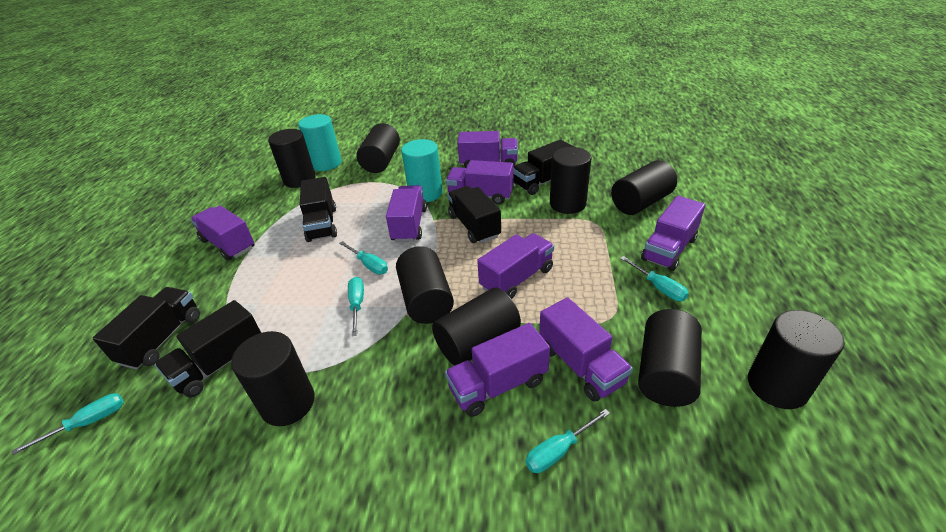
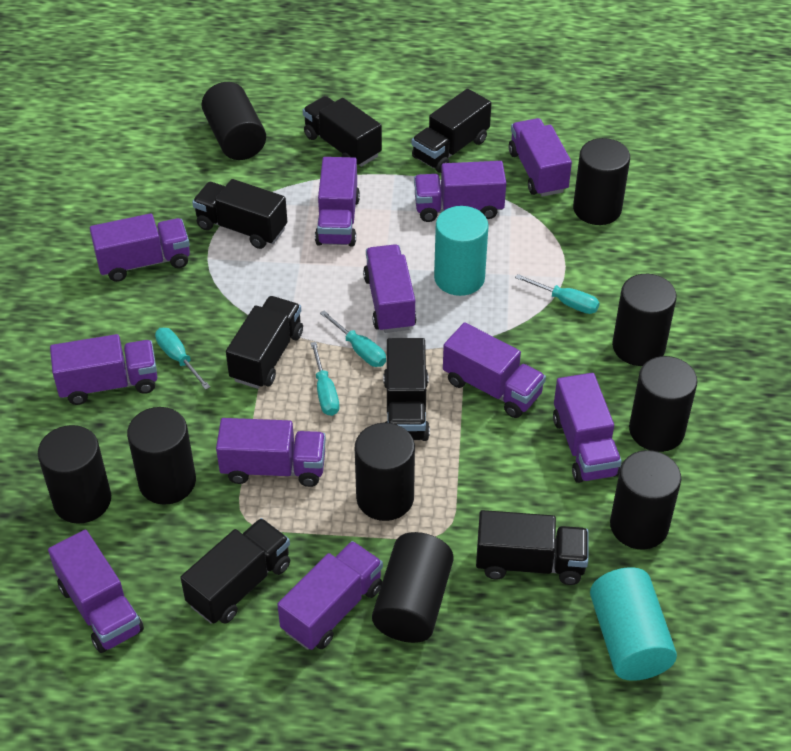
black truck: 5 -> 7
purple truck: 8 -> 11
turquoise screwdriver: 5 -> 4

